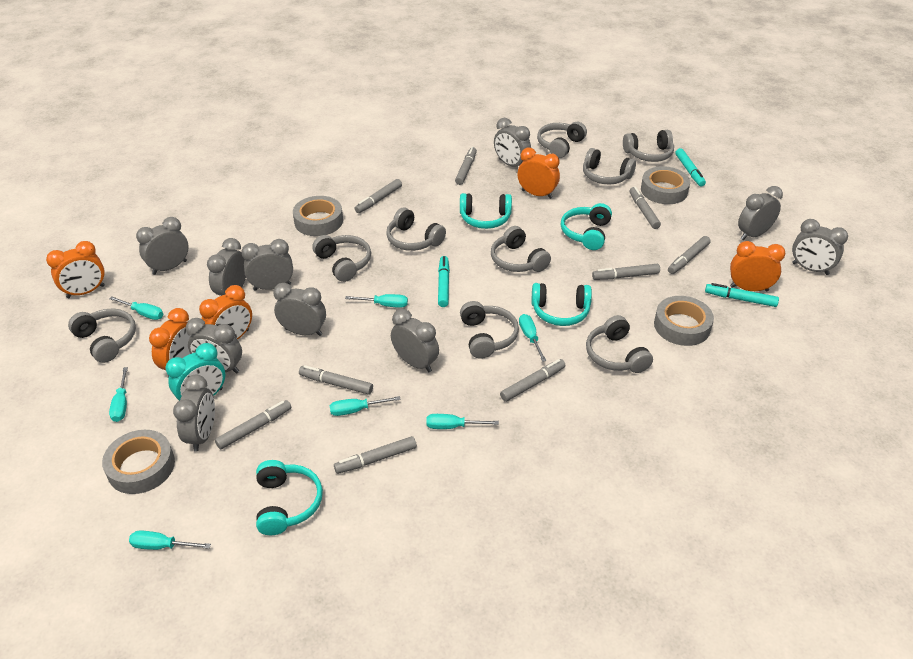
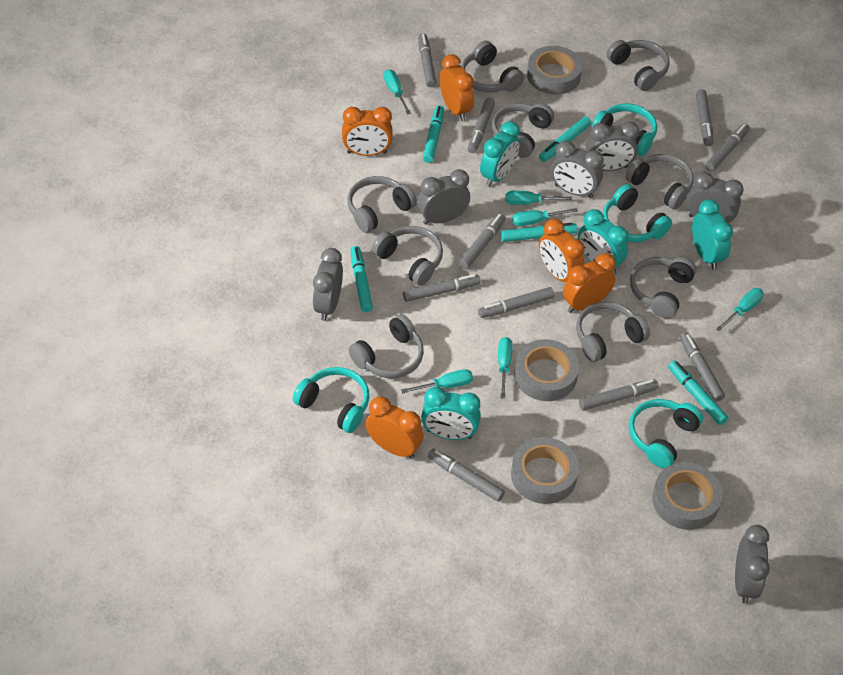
grey clock: 10 -> 6
grey marker: 9 -> 10
turquoise clock: 1 -> 4
turquoise marker: 3 -> 5
turquoise screwdriver: 7 -> 6

